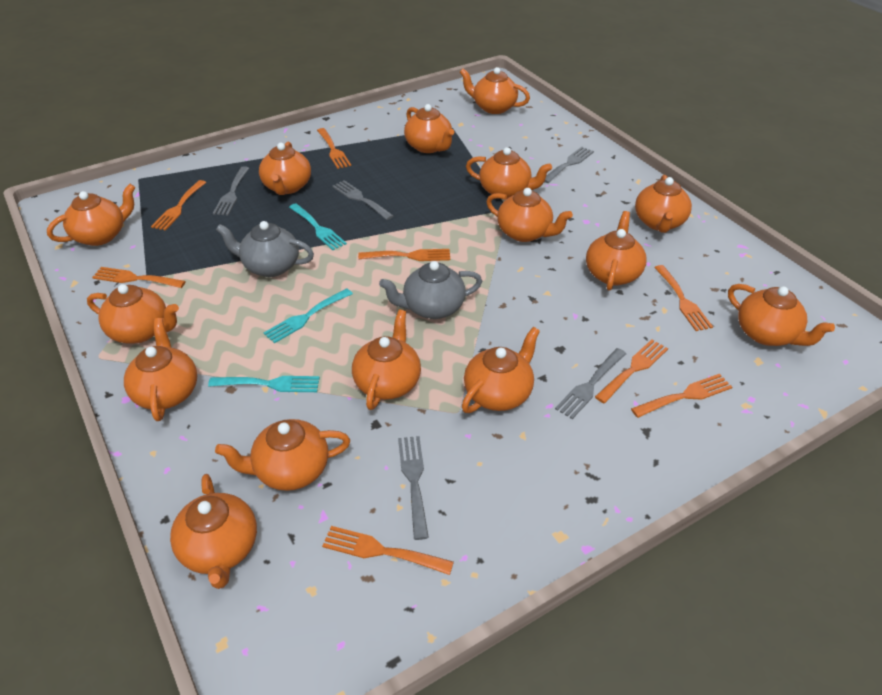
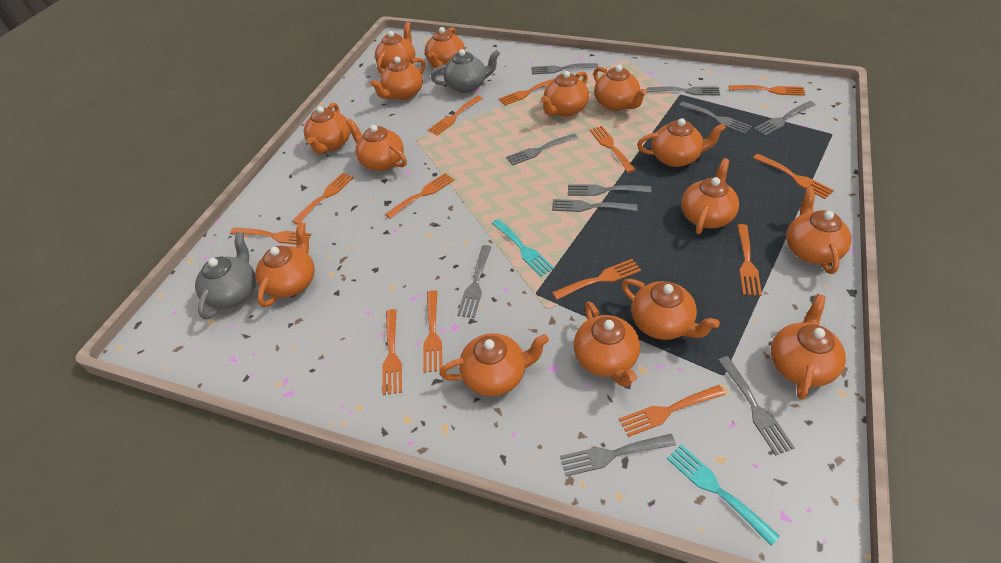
grey fork: 5 -> 10
orange fork: 8 -> 13
turquoise fork: 3 -> 2

